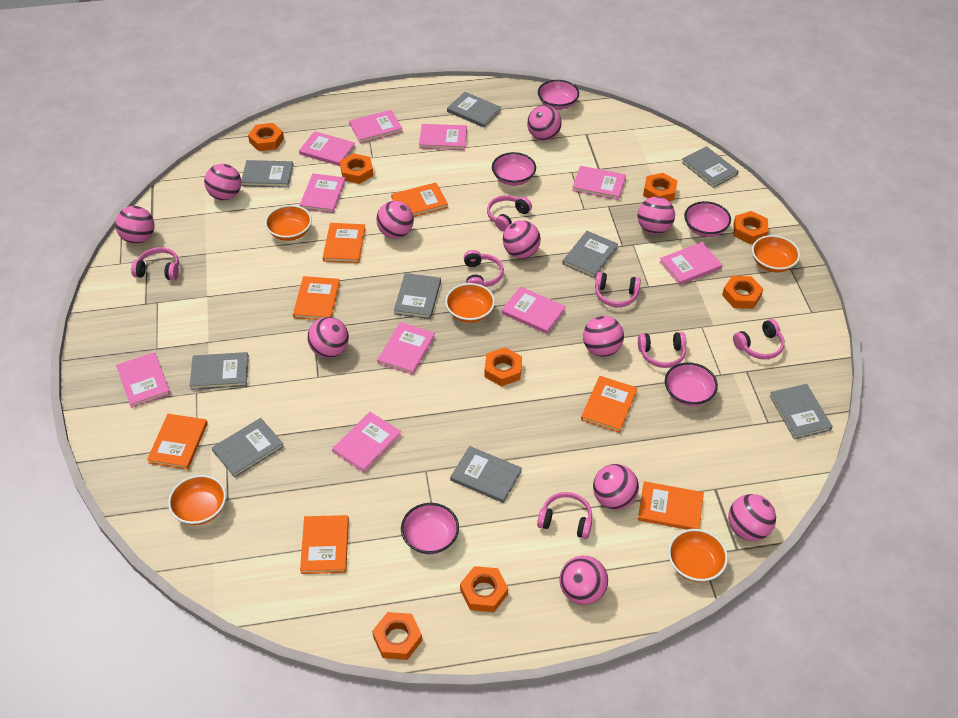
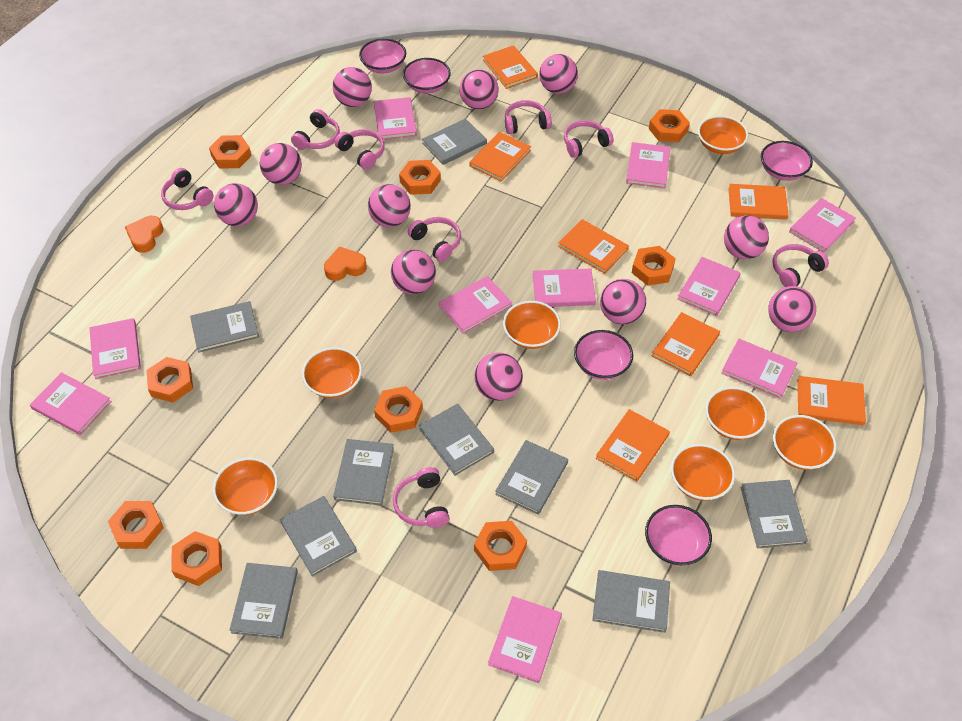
orange bowl: 5 -> 7
orange heart: 0 -> 2
orange nut: 8 -> 9
pink headphones: 7 -> 8

